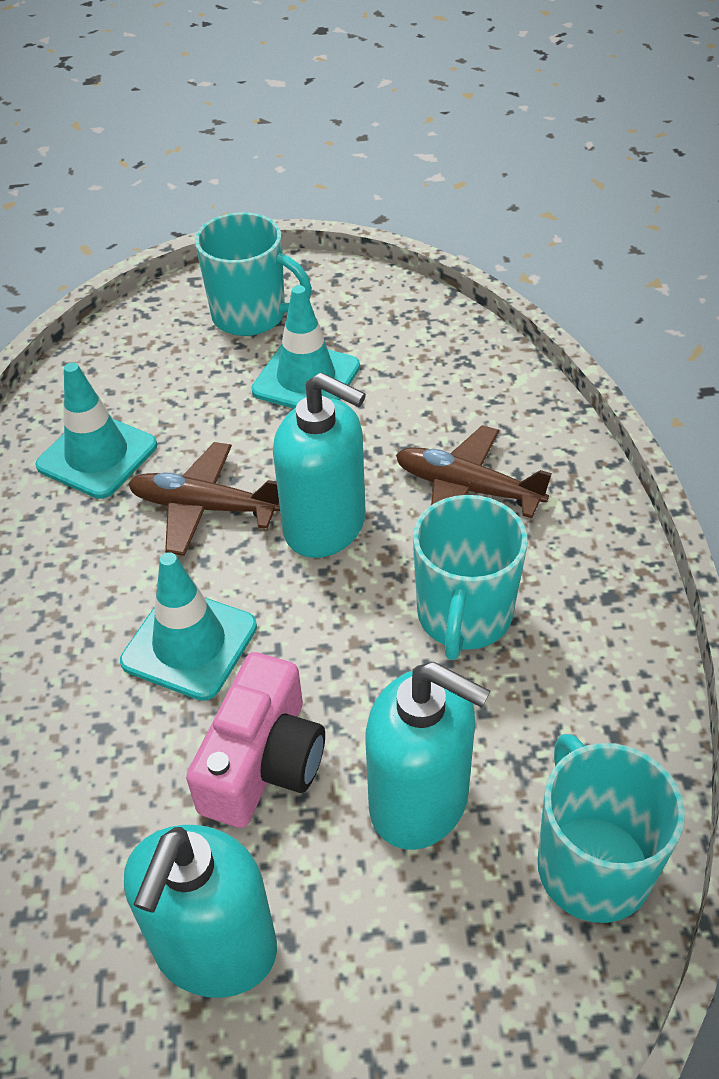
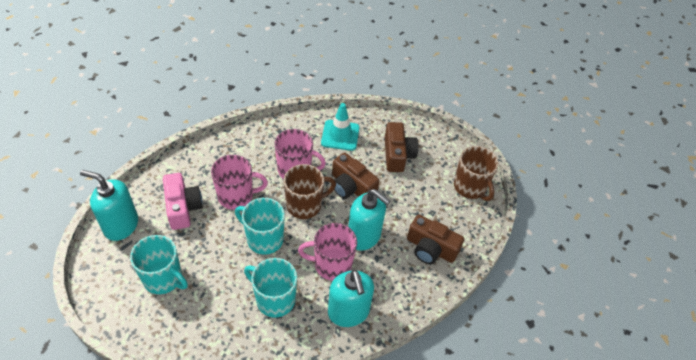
brown camera: 0 -> 3
brown mug: 0 -> 2
brown plane: 2 -> 0
pink mug: 0 -> 3
turquoise traffic cone: 3 -> 1

